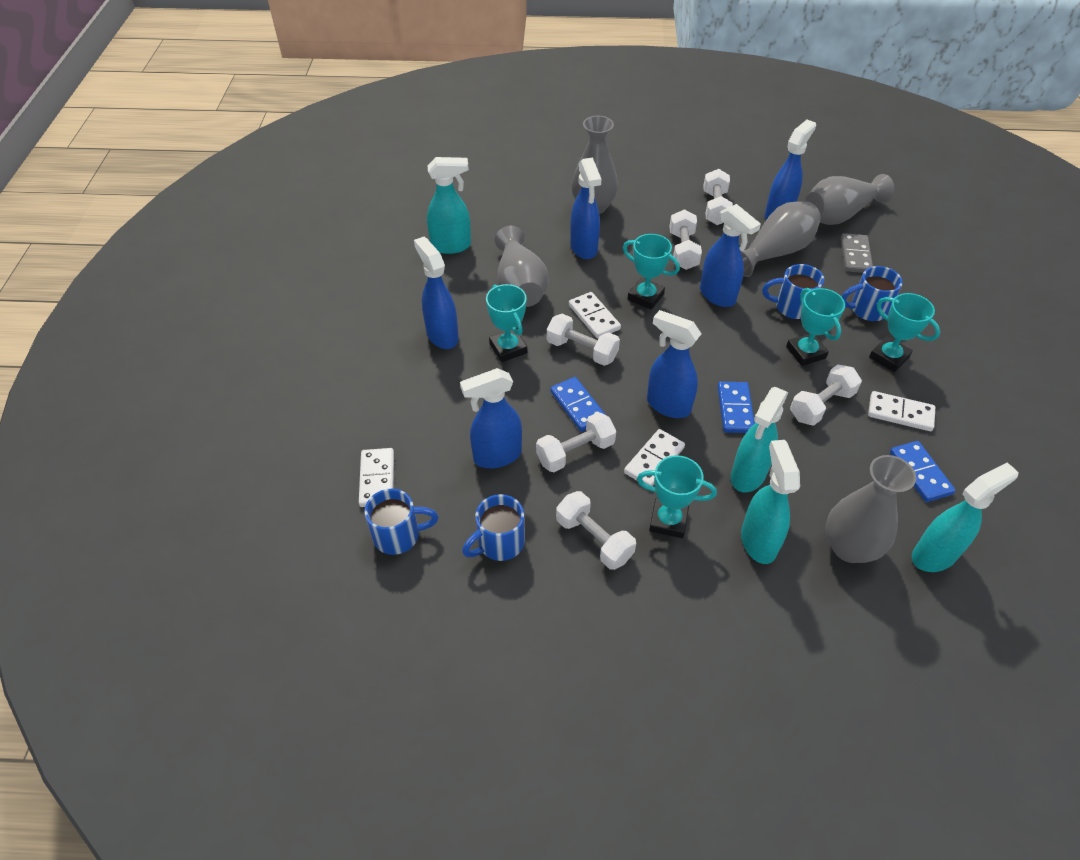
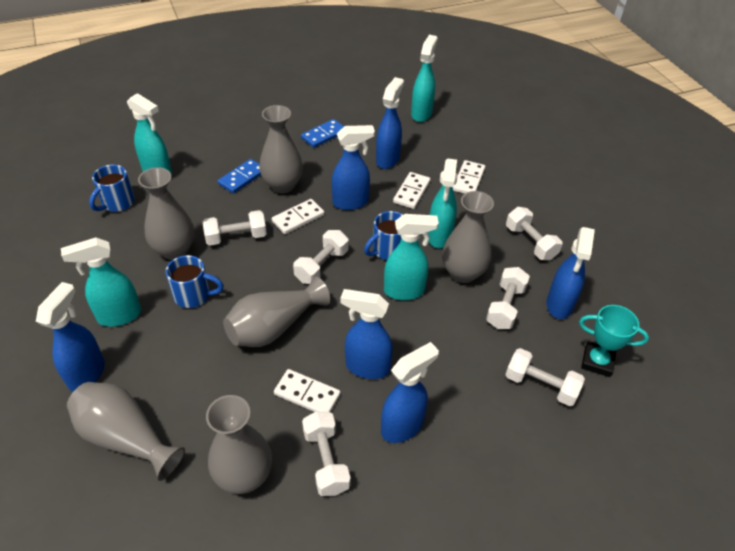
blue domino: 3 -> 2
blue mug: 4 -> 3
grey domino: 1 -> 0
grey vase: 5 -> 6
turquoise spray bottle: 4 -> 5
turquoise trophy: 5 -> 1

